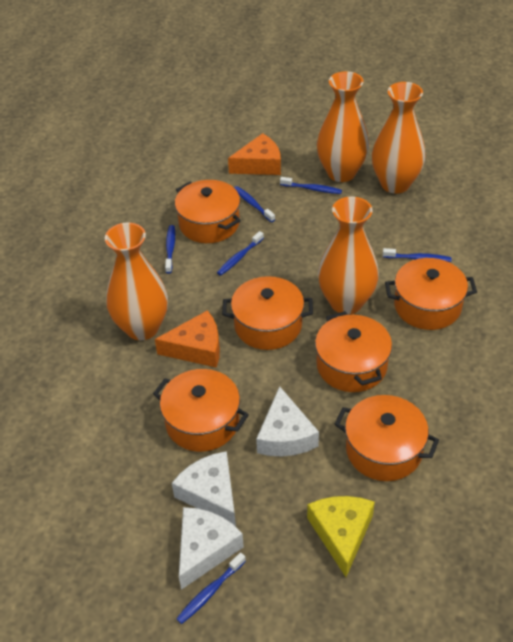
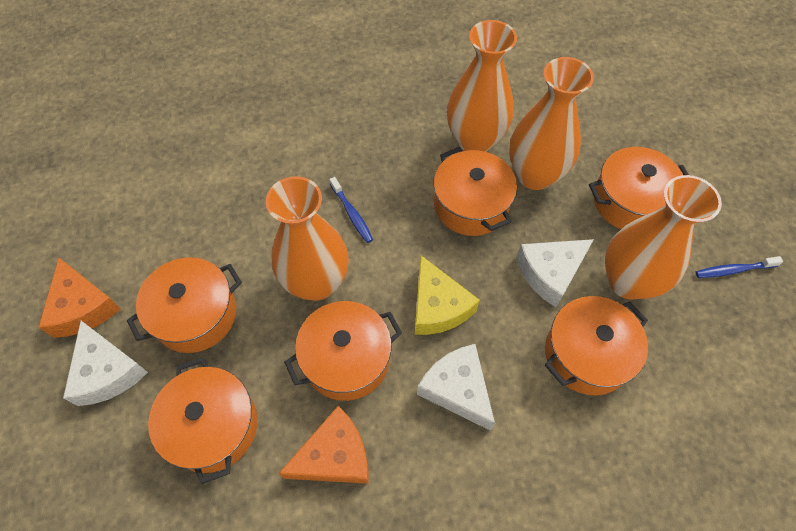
blue toothbrush: 6 -> 2

